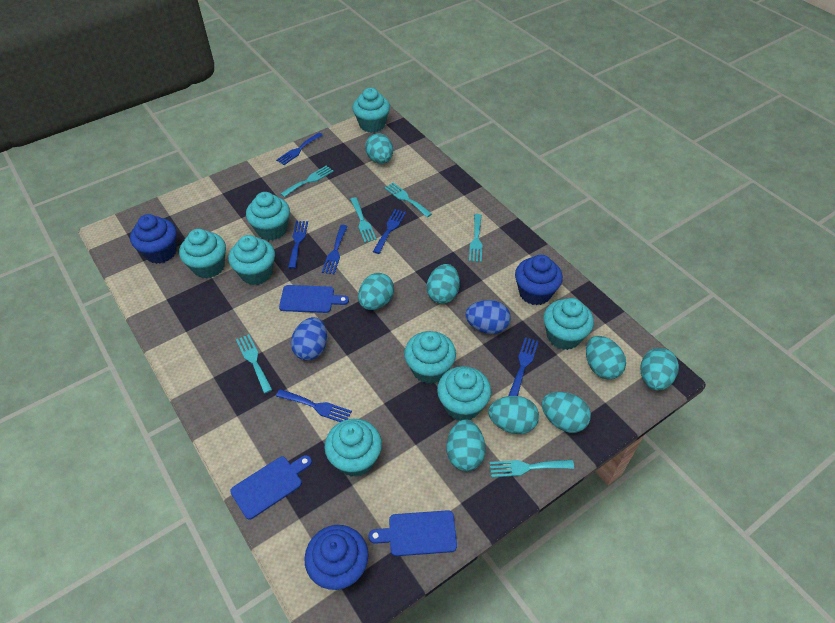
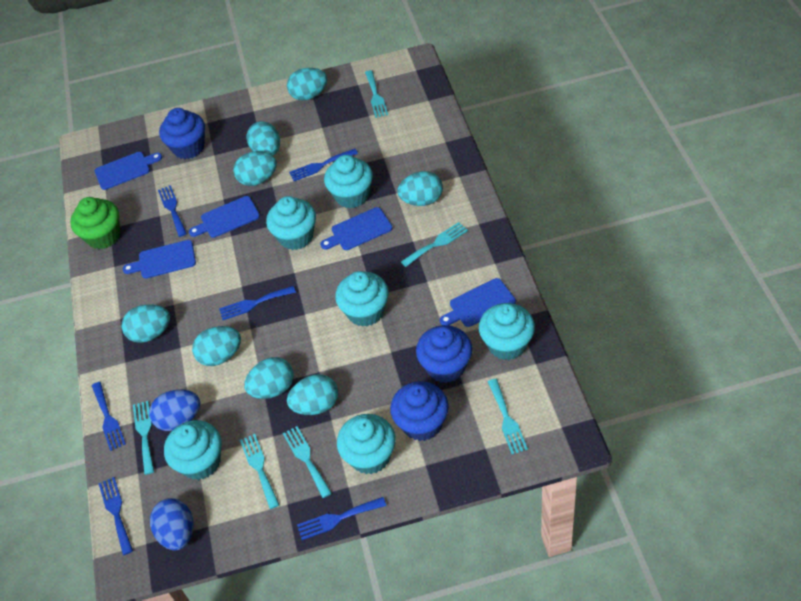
blue cutting board: 3 -> 5
green cupcake: 0 -> 1
turquoise cupcake: 8 -> 6

